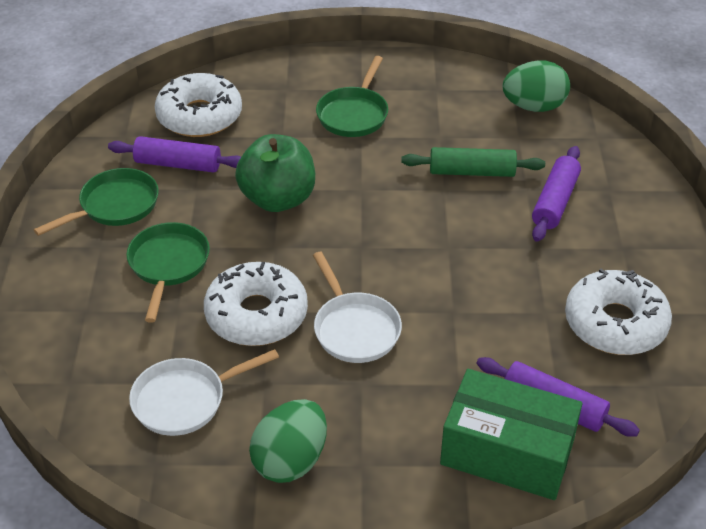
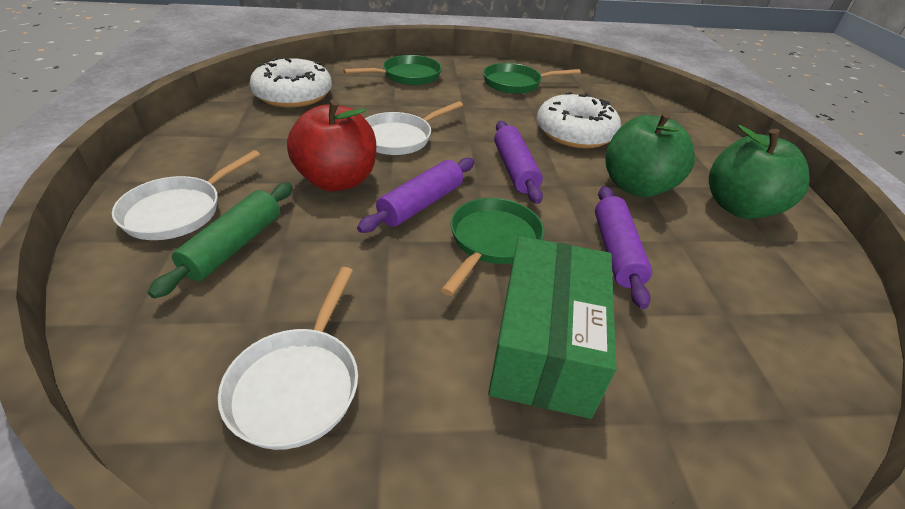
green apple: 1 -> 2
green egg: 2 -> 0
red apple: 0 -> 1
white donut: 3 -> 2
white pan: 2 -> 3

